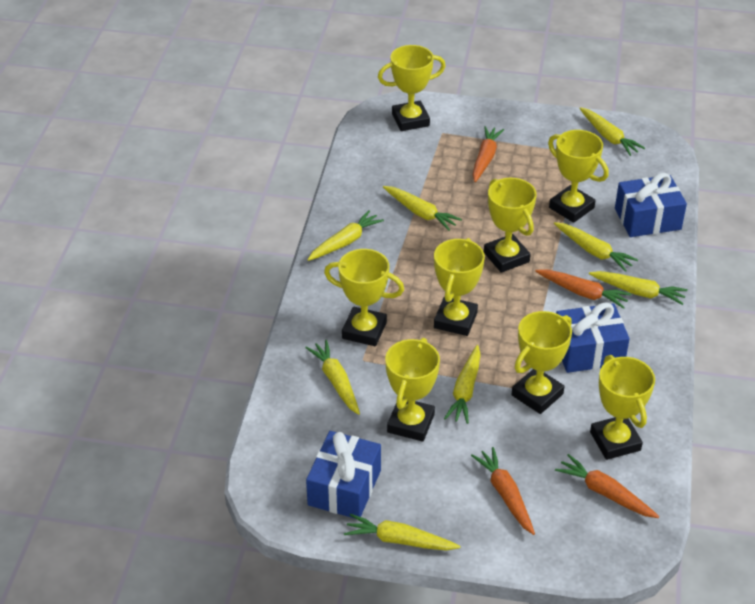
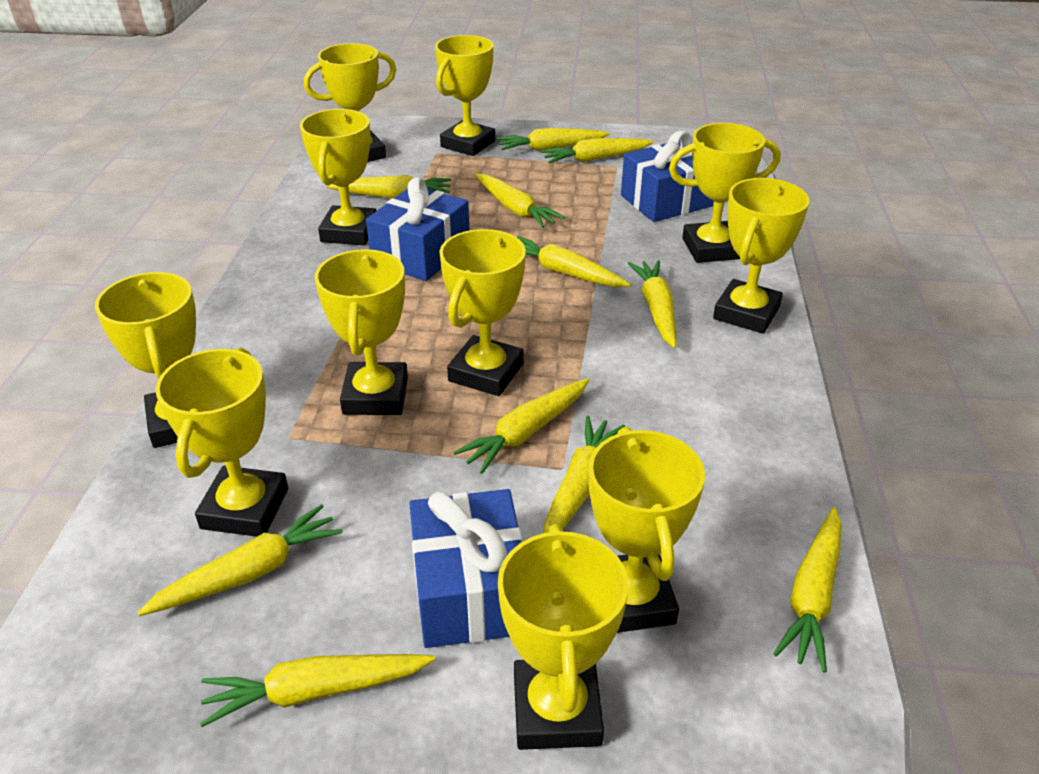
orange carrot: 4 -> 0
yellow carrot: 8 -> 11
yellow trophy: 8 -> 11

